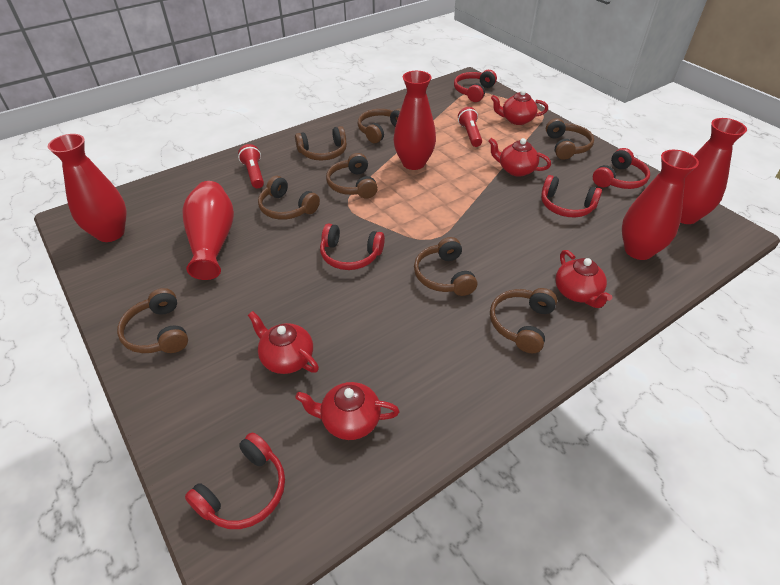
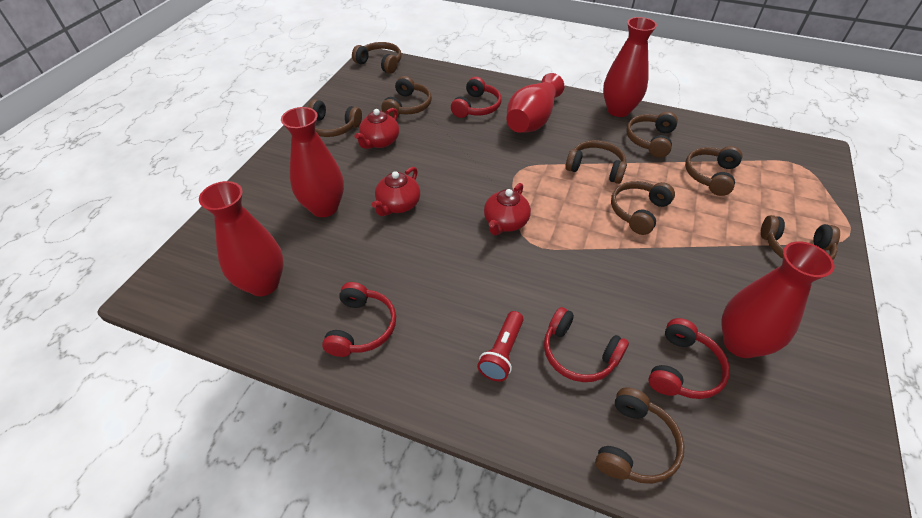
brown headphones: 8 -> 9
red flashlight: 2 -> 1
red headphones: 5 -> 4
red teapot: 5 -> 3

